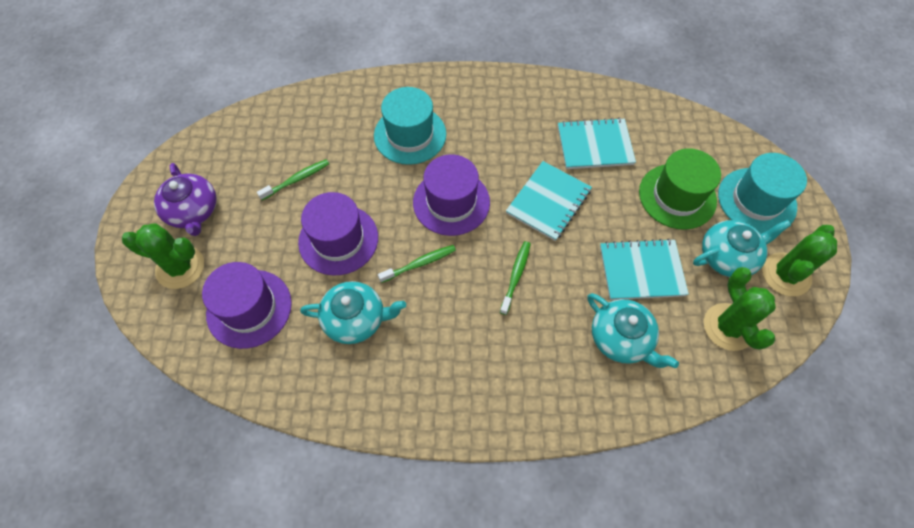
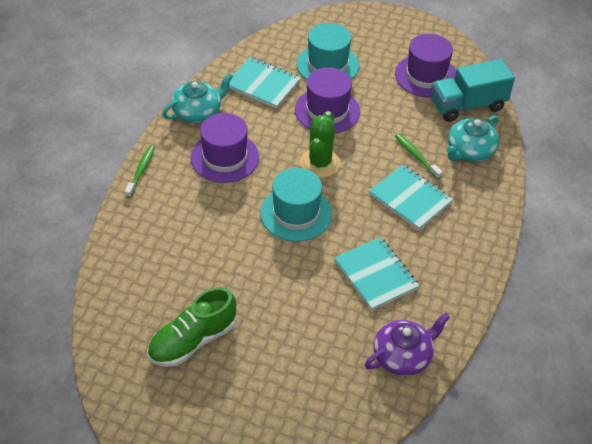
green cactus: 3 -> 1
green hat: 1 -> 0
green shoe: 0 -> 1
green toothbrush: 3 -> 2
turquoise teapot: 3 -> 2
turquoise truck: 0 -> 1

